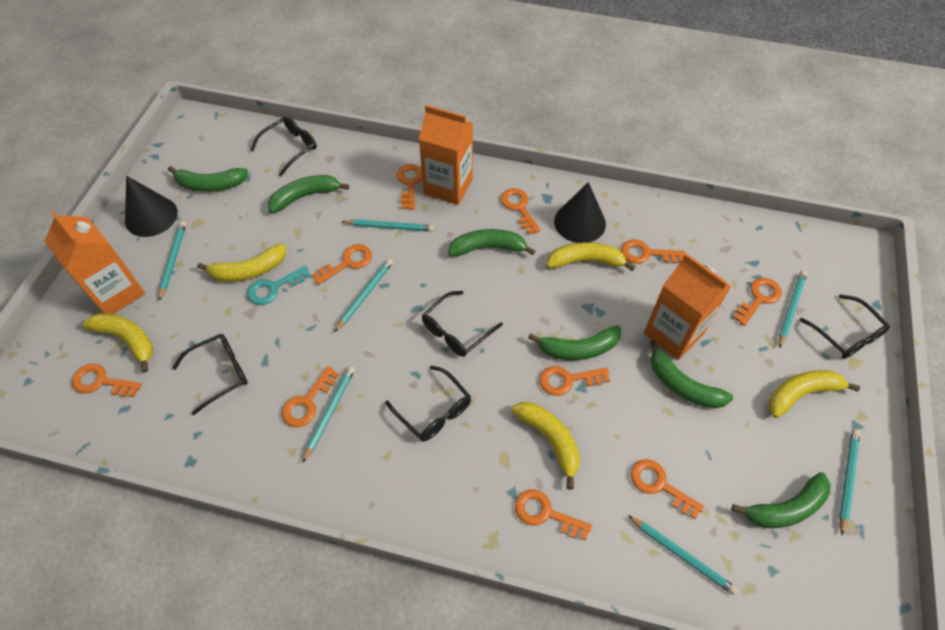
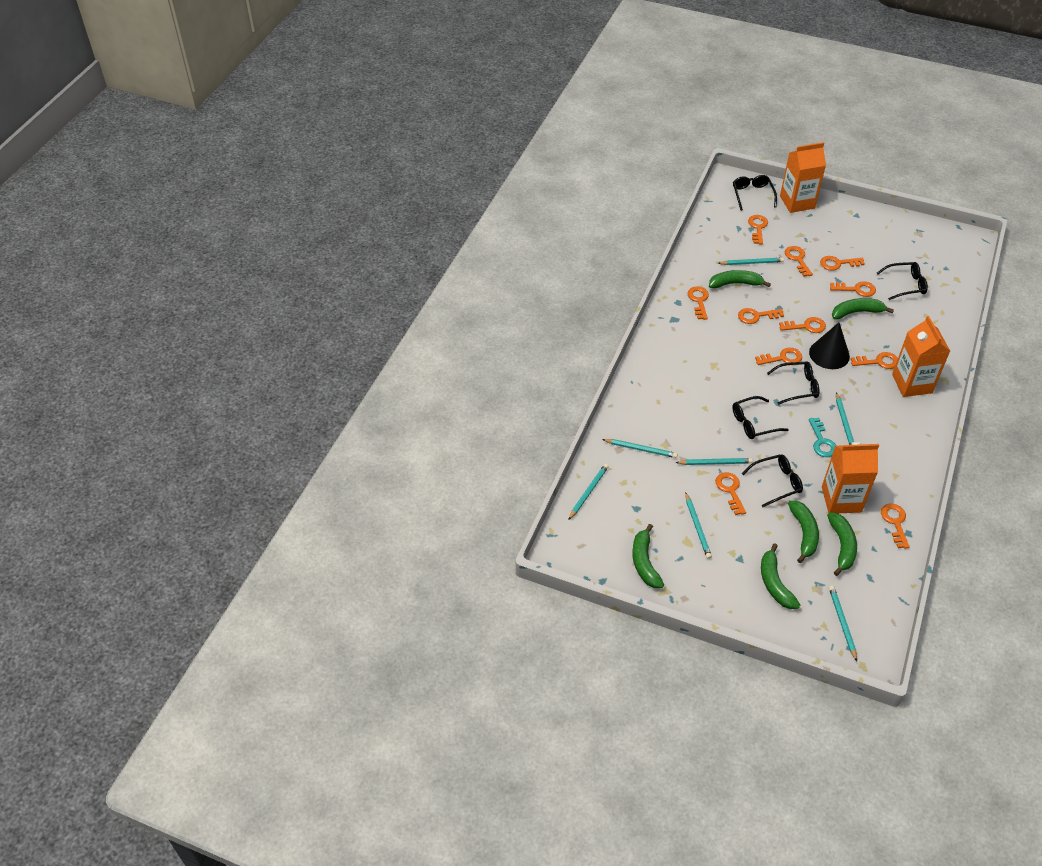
black cone: 2 -> 1
orange key: 10 -> 11
yellow banana: 5 -> 0

